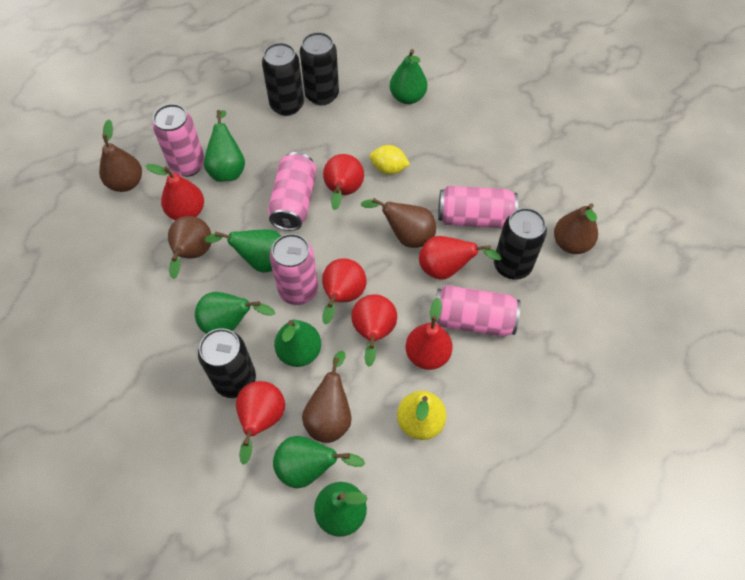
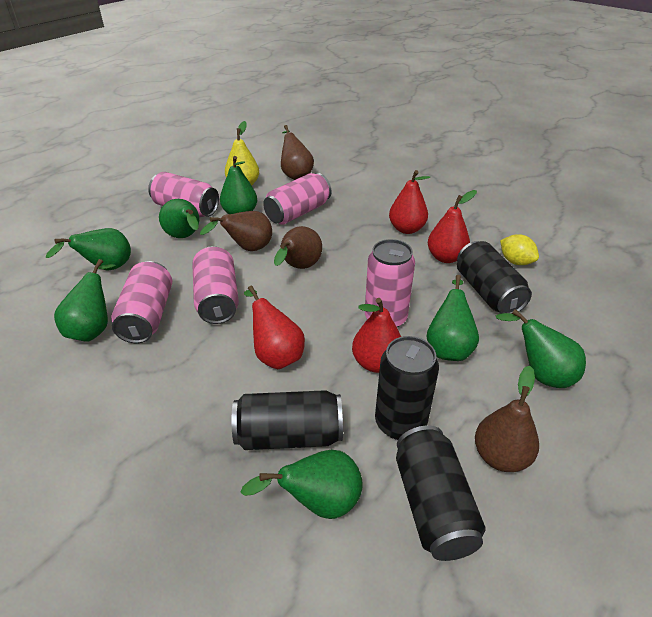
brown pear: 5 -> 4
red pear: 7 -> 4

